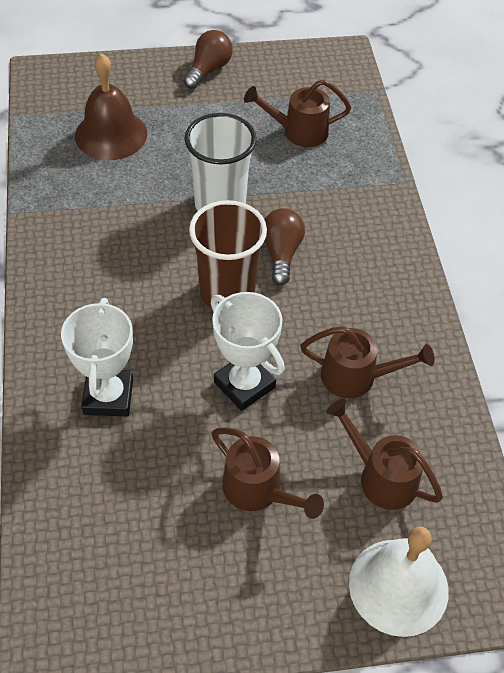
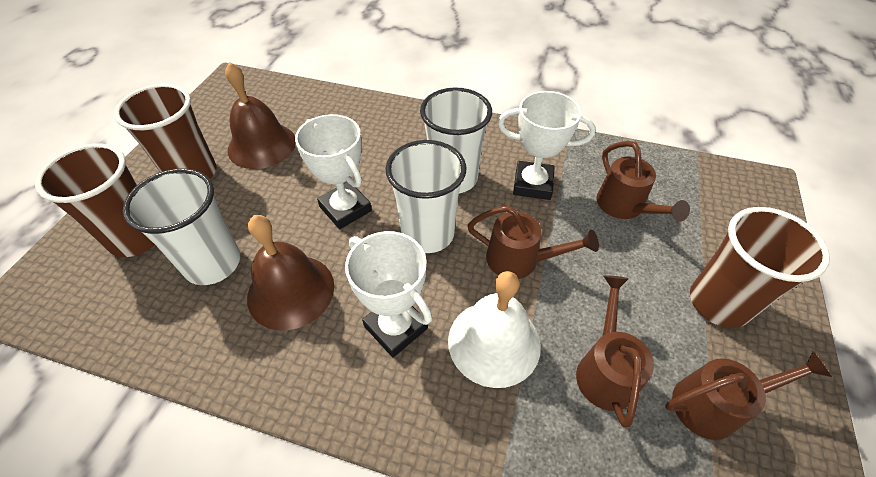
brown bell: 1 -> 2
brown cup: 1 -> 3
brown light bulb: 2 -> 0
white cup: 1 -> 3
white trophy: 2 -> 3

